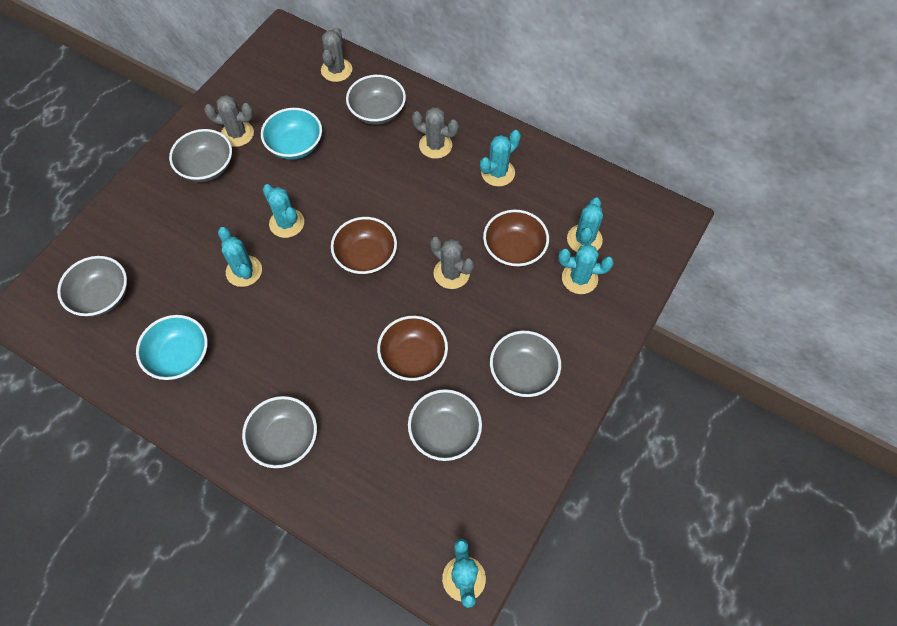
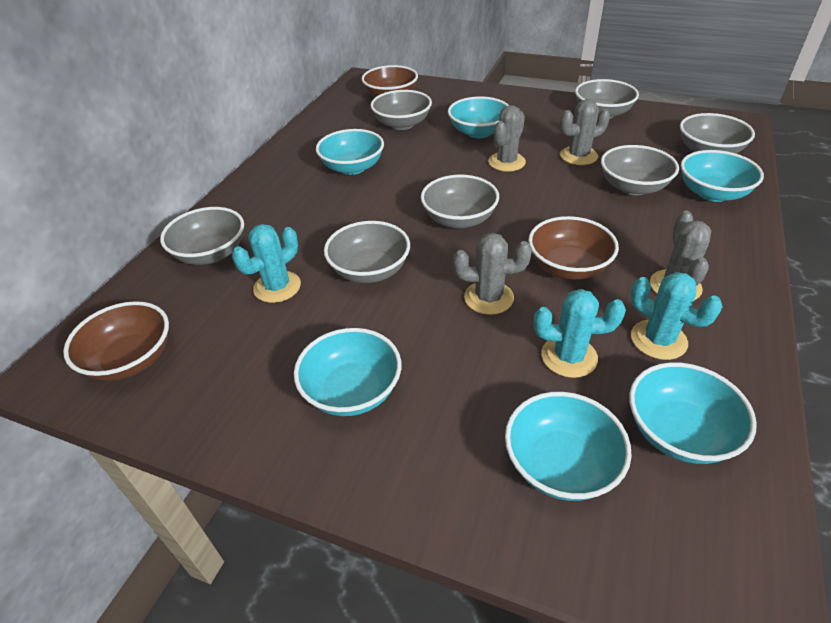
grey bowl: 6 -> 7
turquoise bowl: 2 -> 6
turquoise cactus: 6 -> 3

